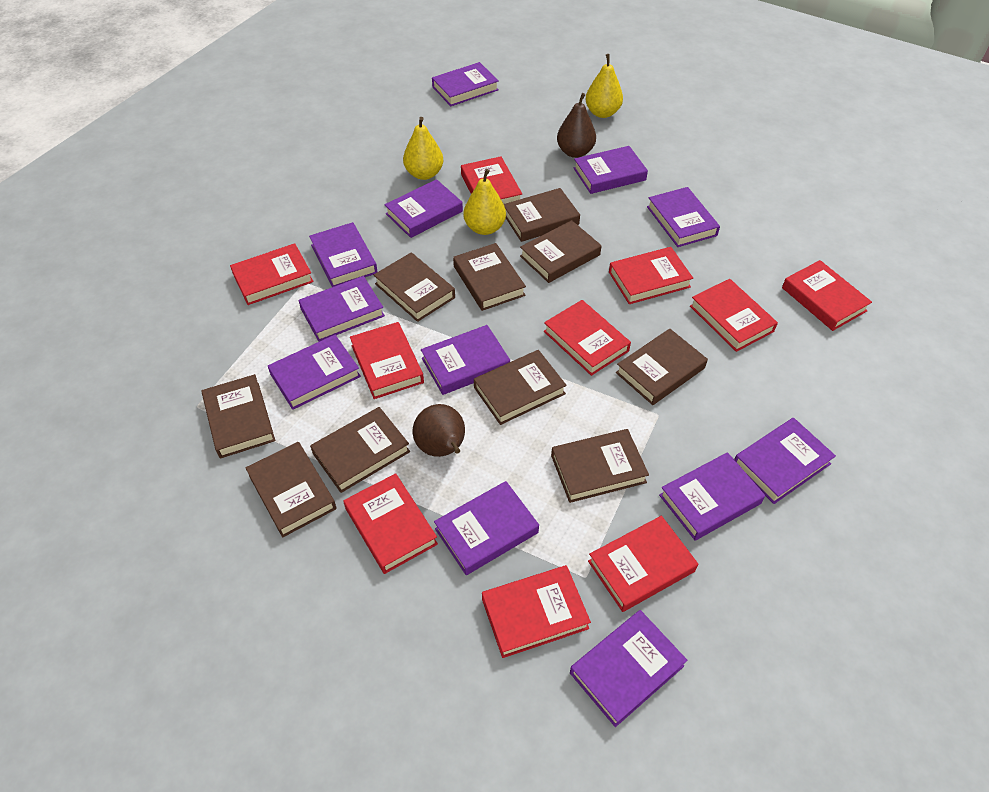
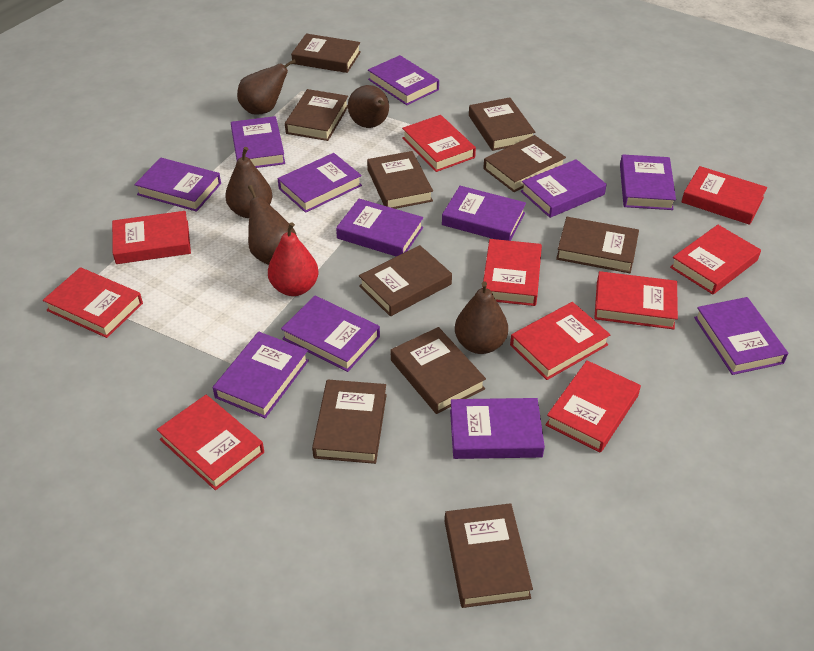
brown pear: 2 -> 5
red pear: 0 -> 1
yellow pear: 3 -> 0

